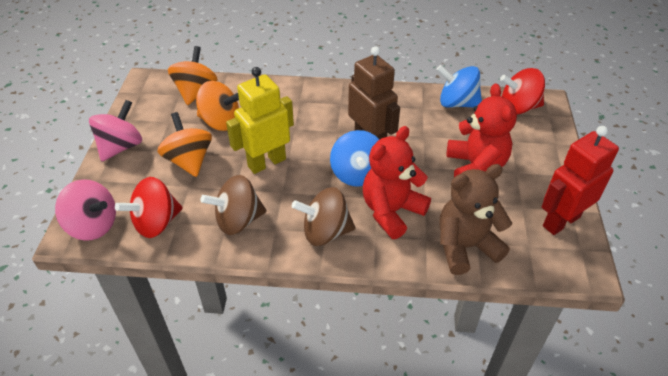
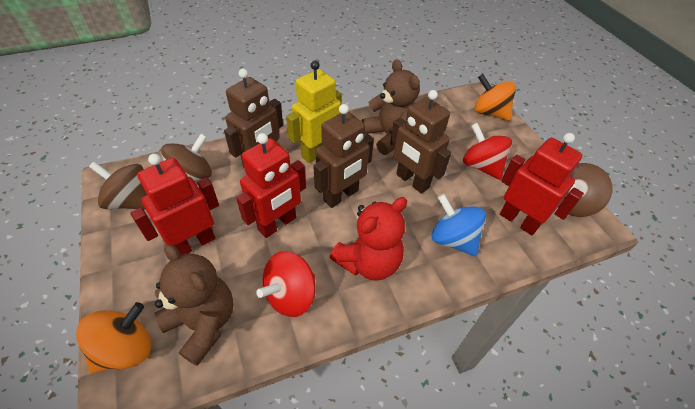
blue spinning top: 2 -> 1
brown robot: 1 -> 3
brown spinning top: 2 -> 3
brown teddy bear: 1 -> 2
orange spinning top: 3 -> 2
pink spinning top: 2 -> 0
red robot: 1 -> 3
red teddy bear: 2 -> 1

